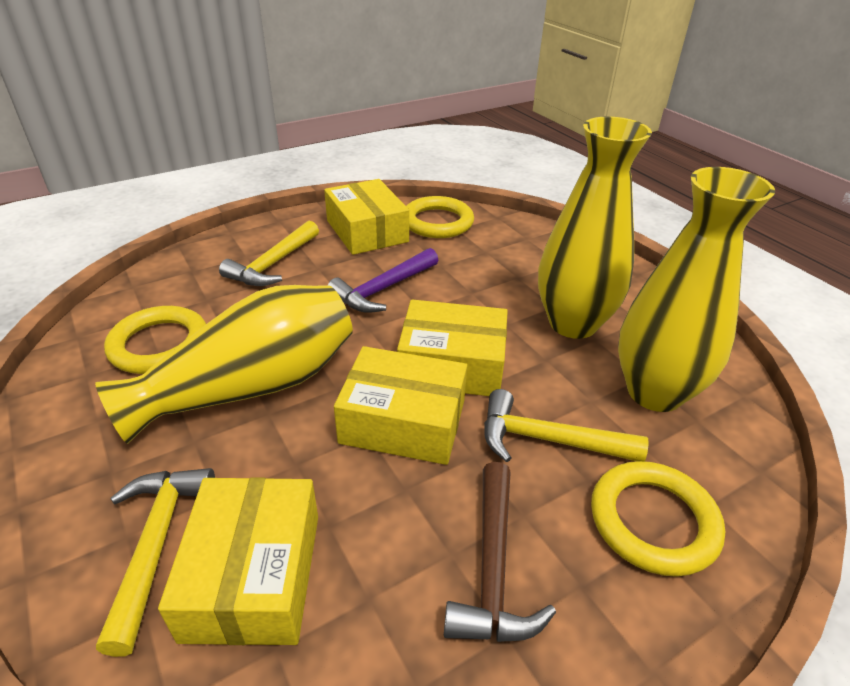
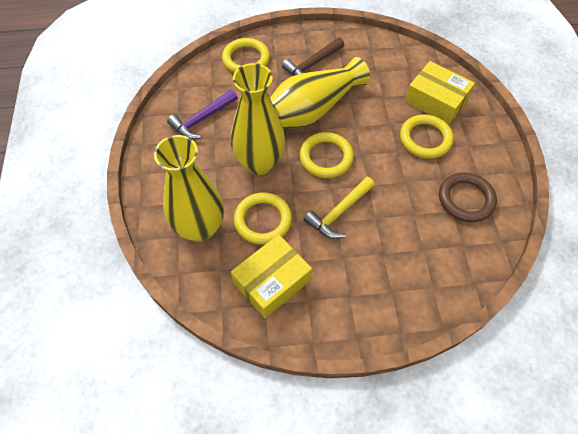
brown ring: 0 -> 1
yellow box: 4 -> 2
yellow hammer: 3 -> 1
yellow ring: 3 -> 4

